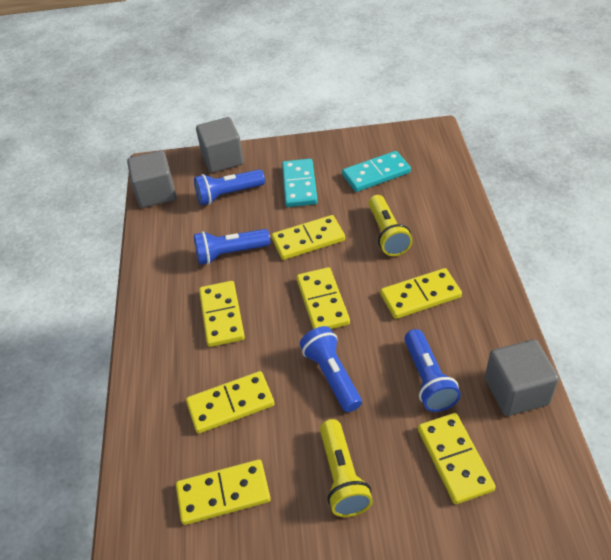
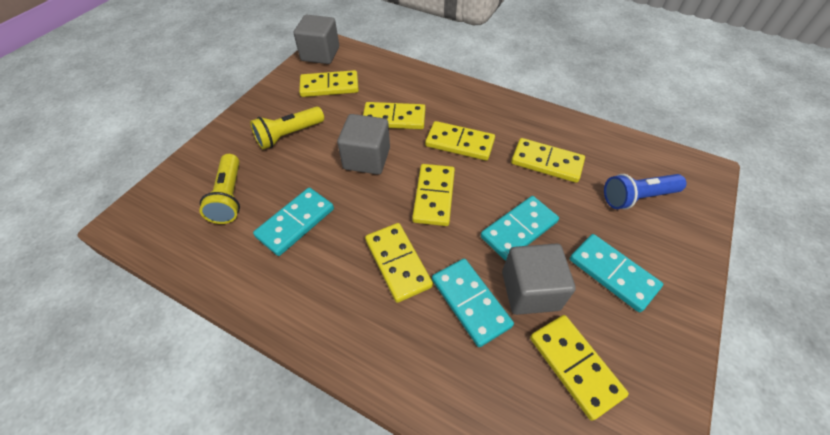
blue flashlight: 4 -> 1
turquoise domino: 2 -> 4

